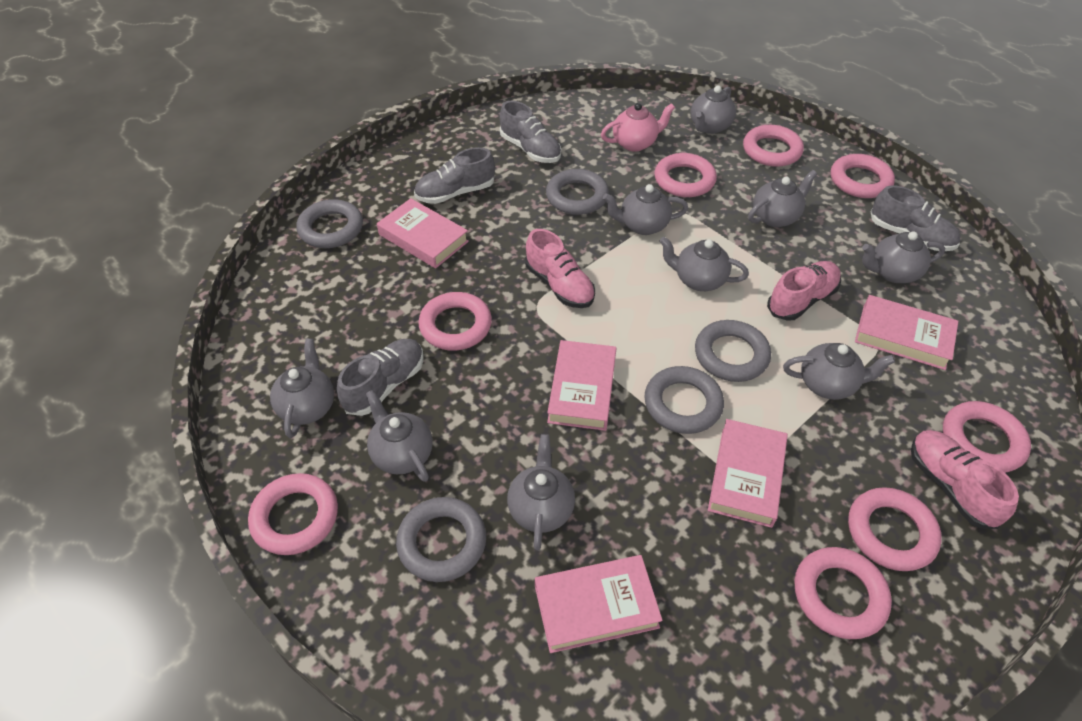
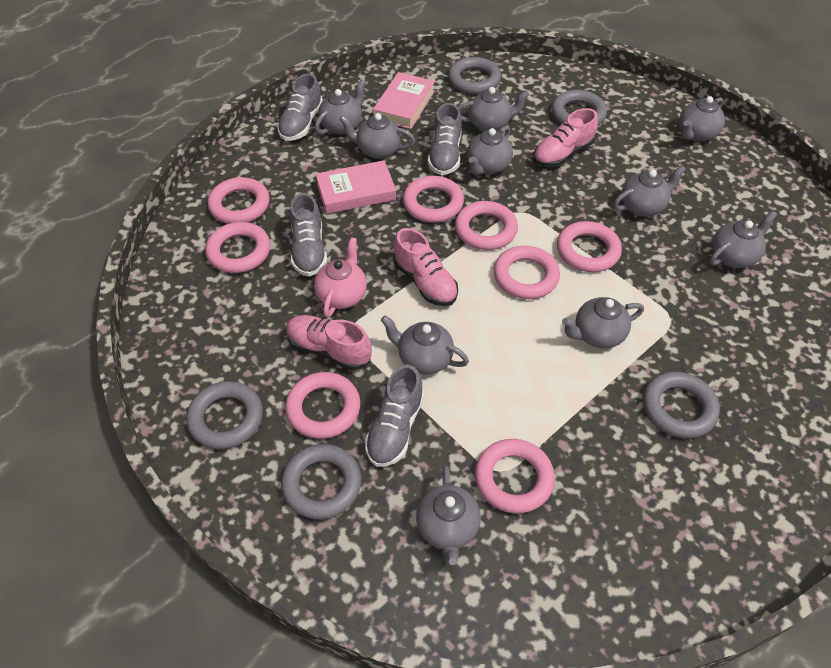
grey teapot: 9 -> 10
pink book: 5 -> 2

